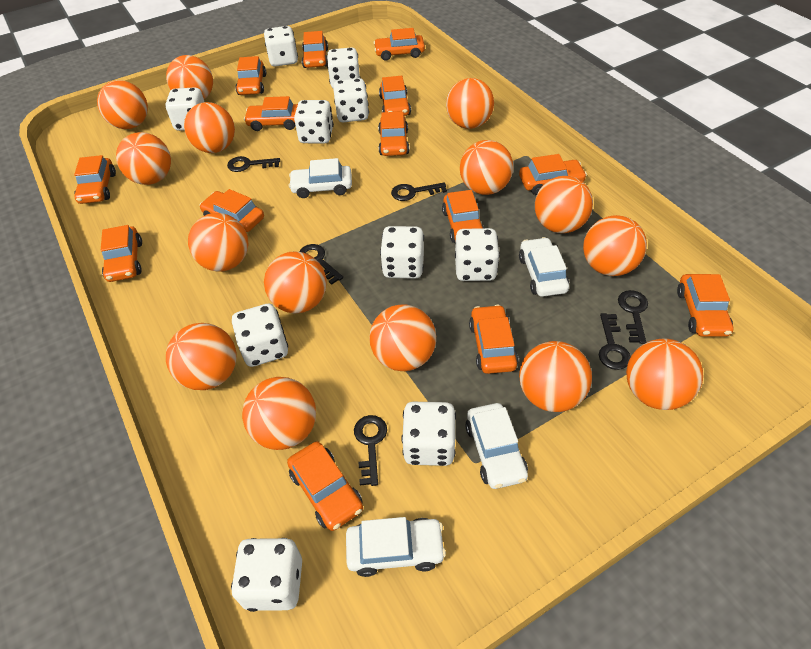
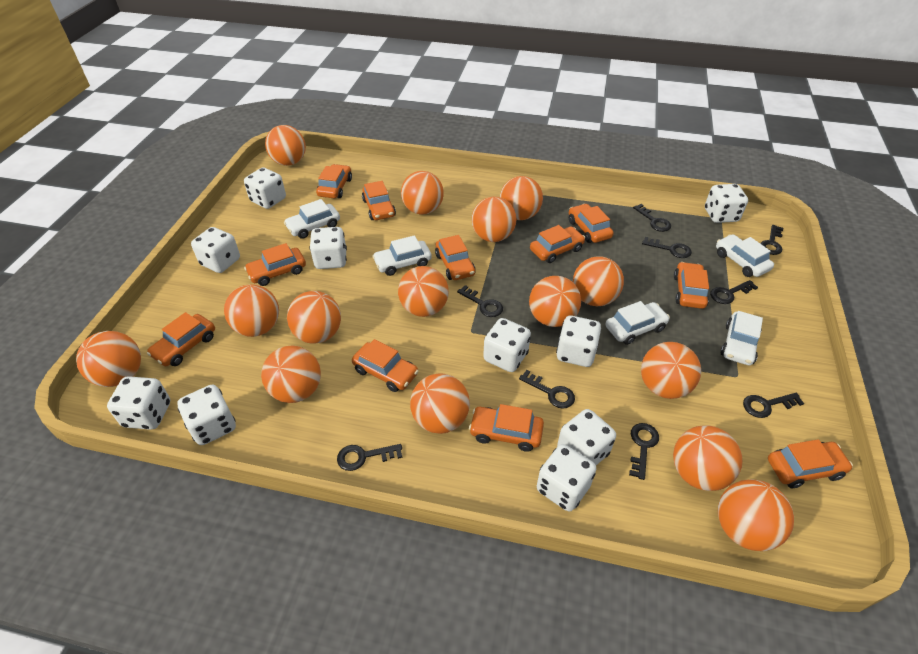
black key: 6 -> 9
orange car: 14 -> 11
white car: 4 -> 5

